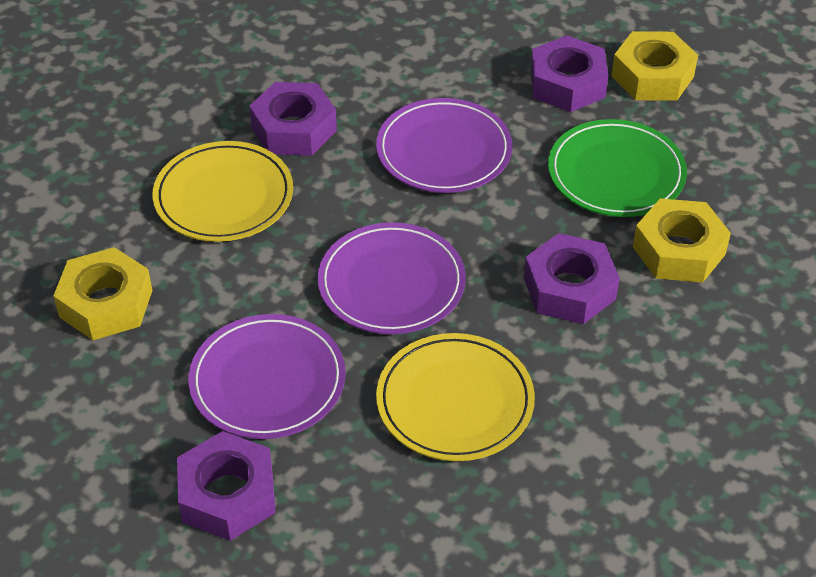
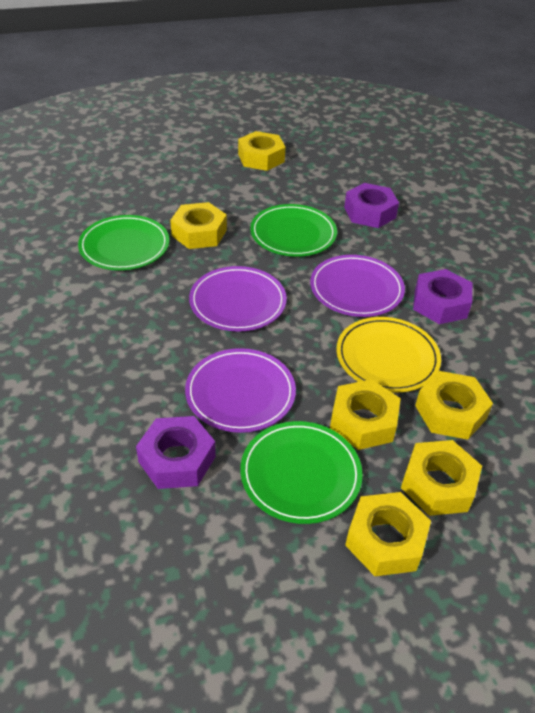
green plate: 1 -> 3
purple nut: 4 -> 3
yellow nut: 3 -> 6
yellow plate: 2 -> 1

